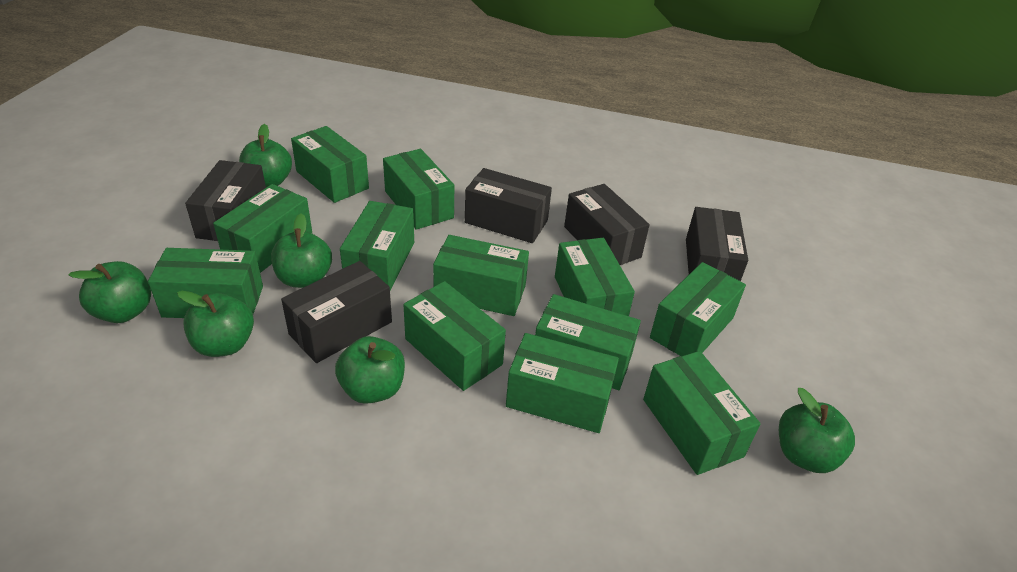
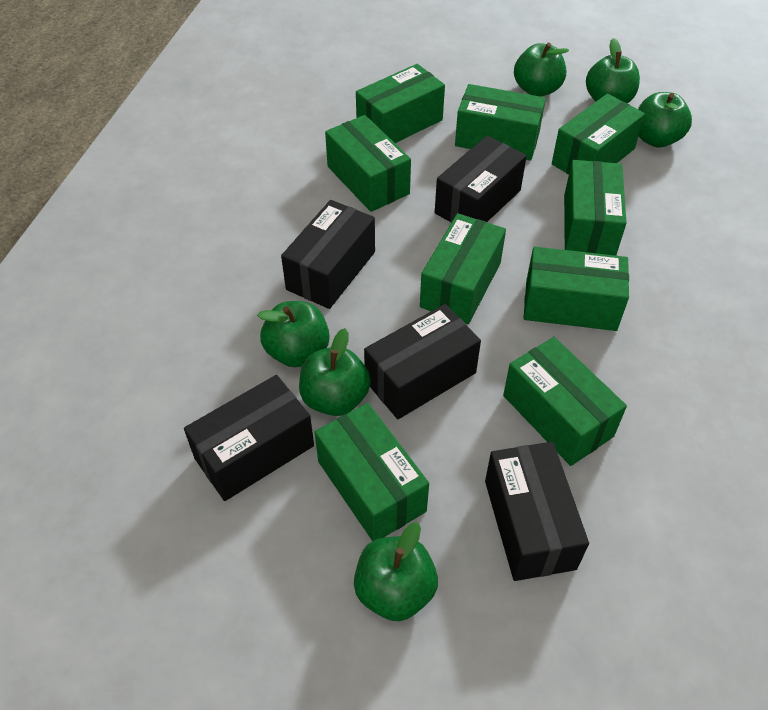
green box: 12 -> 9

